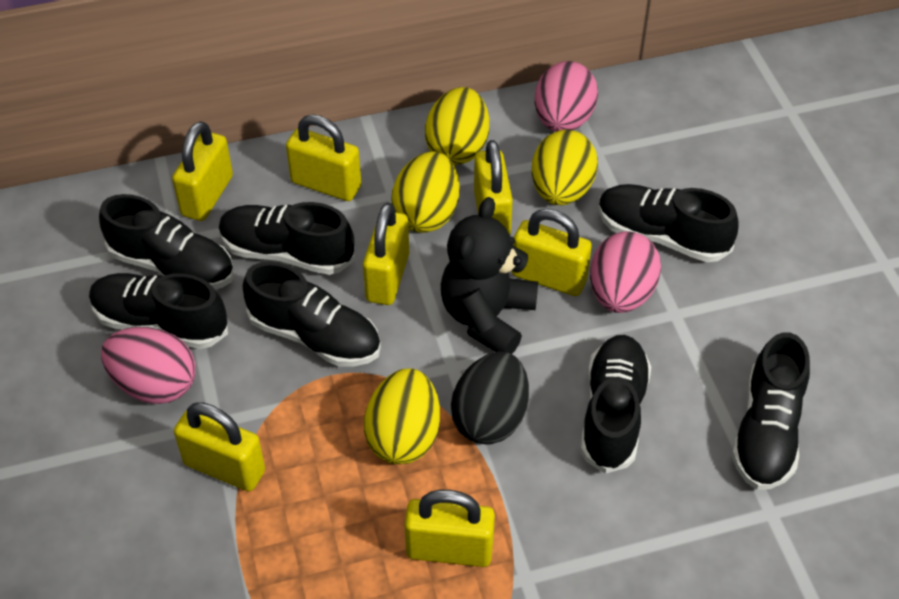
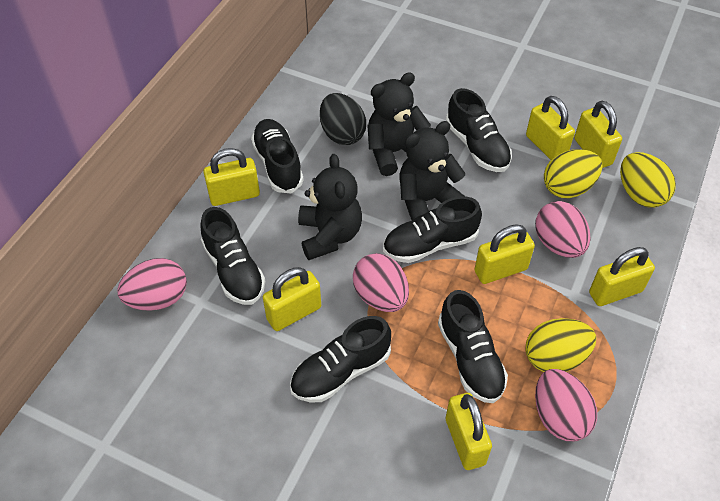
black shoe: 7 -> 6
black teddy bear: 1 -> 3
pink egg: 3 -> 4
yellow egg: 4 -> 3

